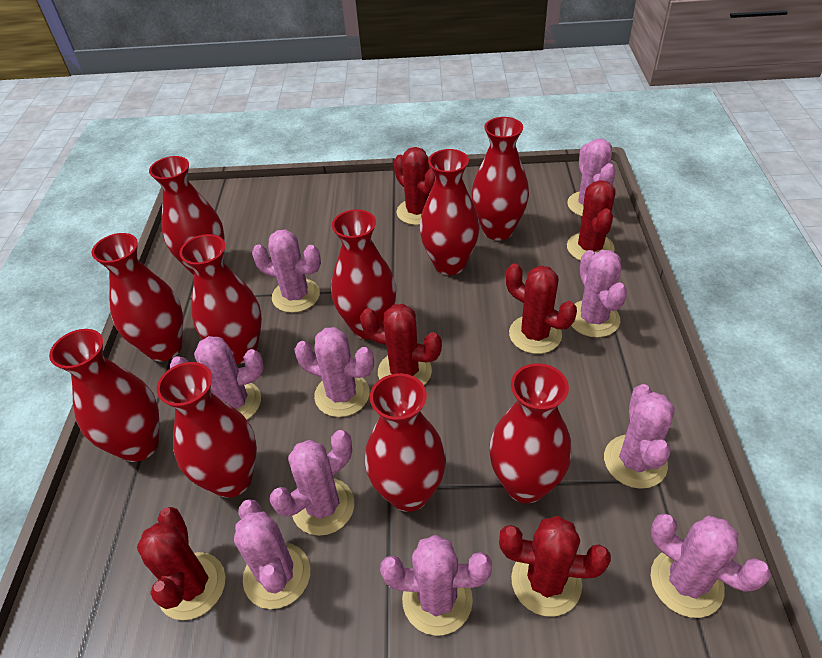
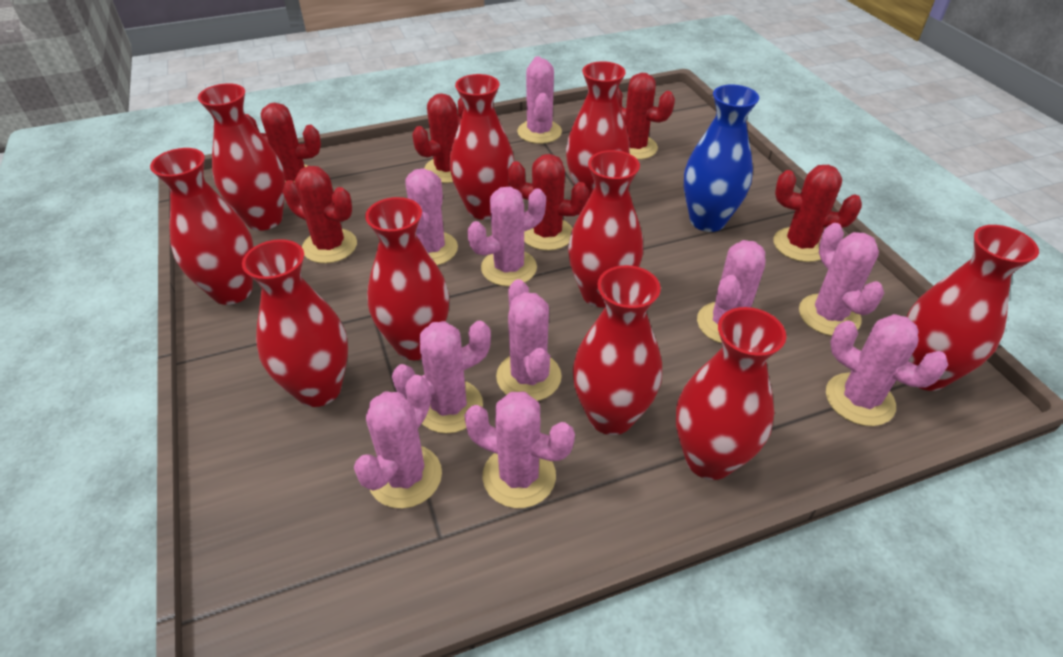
blue vase: 0 -> 1

